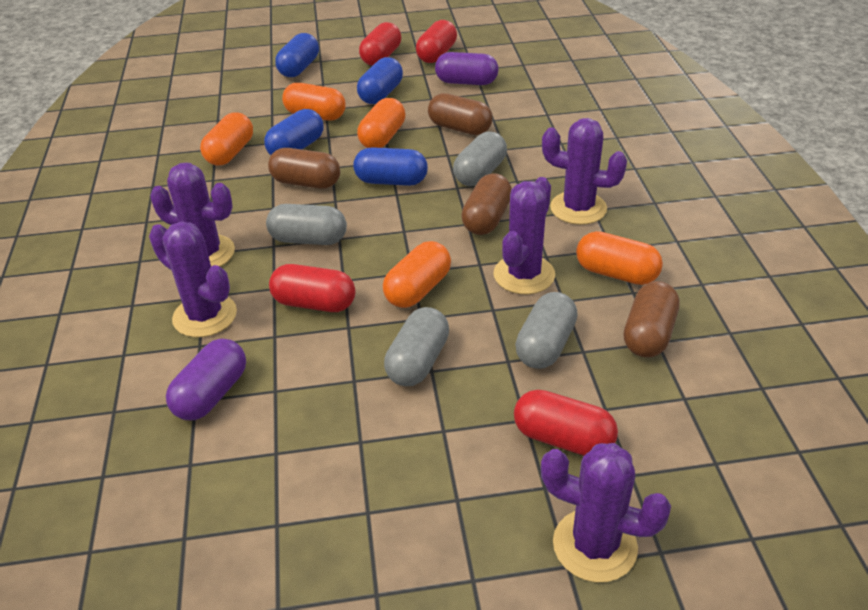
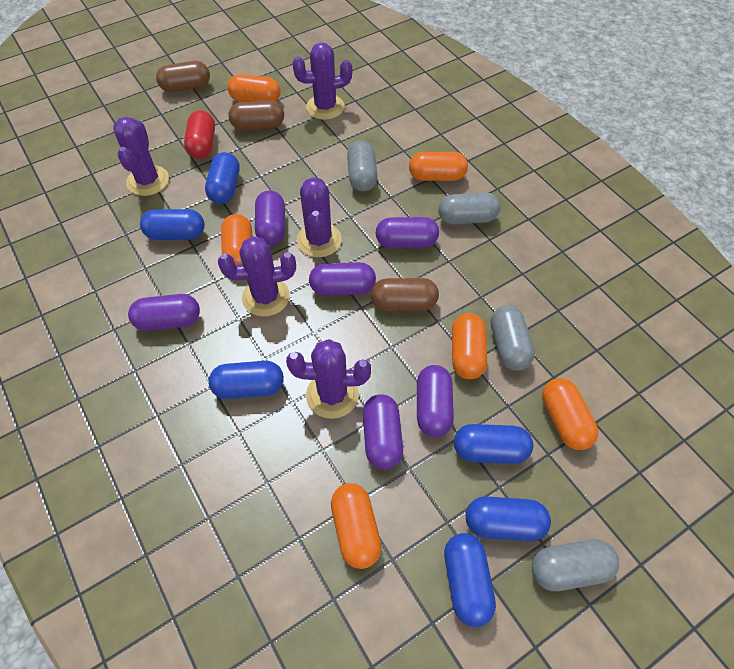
blue capsule: 4 -> 6
brown capsule: 4 -> 3
orange capsule: 5 -> 6
purple capsule: 2 -> 6
red capsule: 4 -> 1

